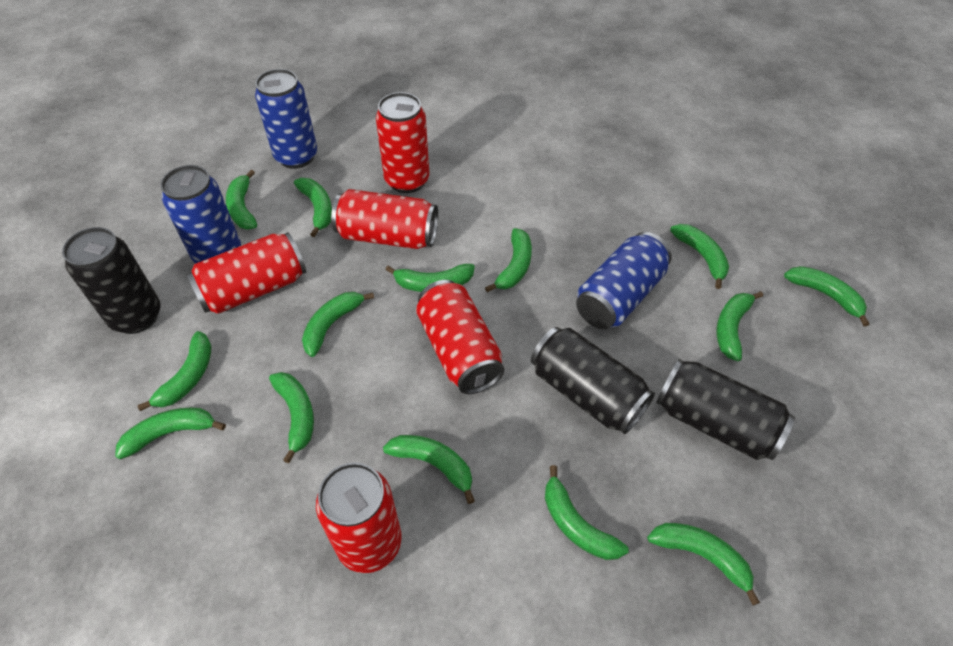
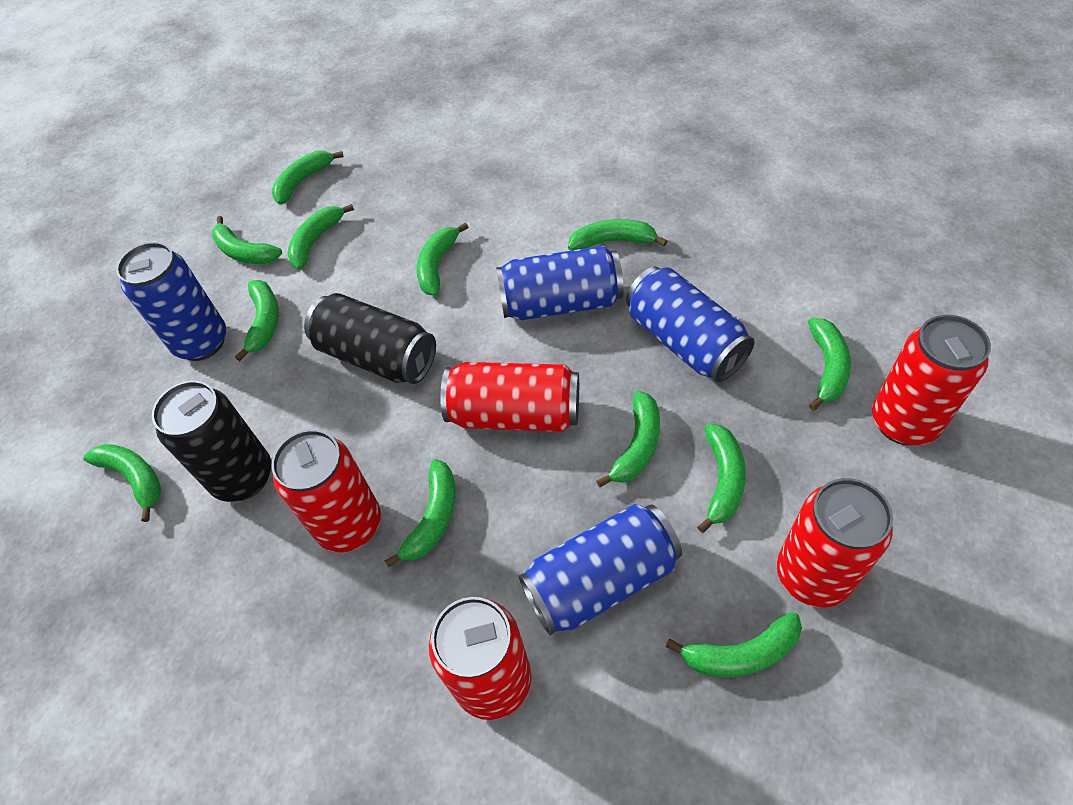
black can: 3 -> 2
blue can: 3 -> 4
green banana: 14 -> 12

